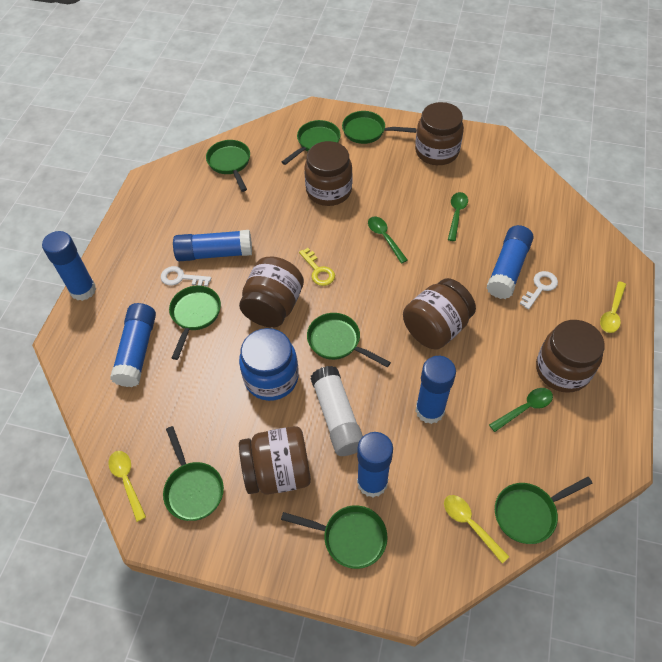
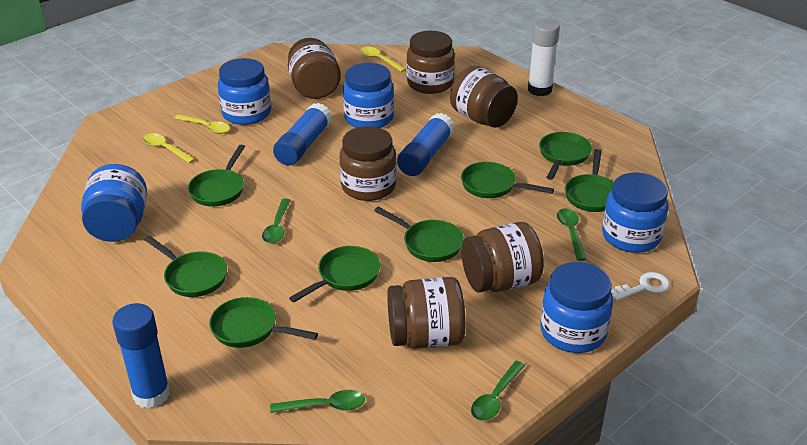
blue glue stick: 6 -> 3
blue jar: 1 -> 5
green spoon: 3 -> 4
white key: 2 -> 1
yellow key: 1 -> 0

